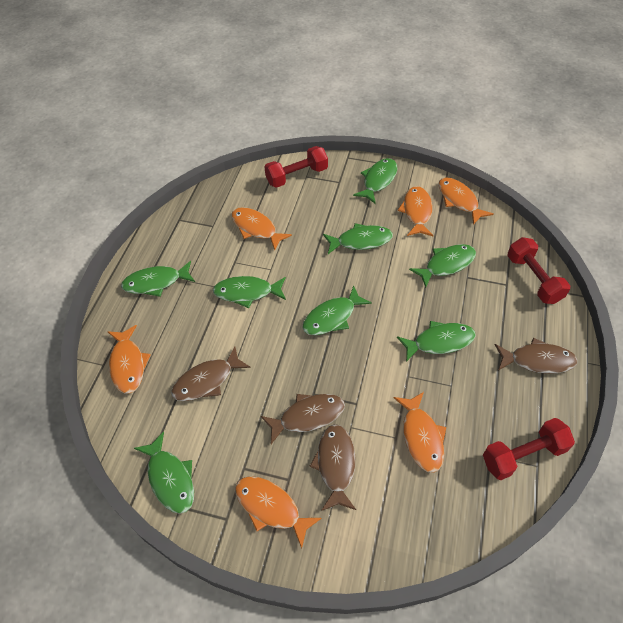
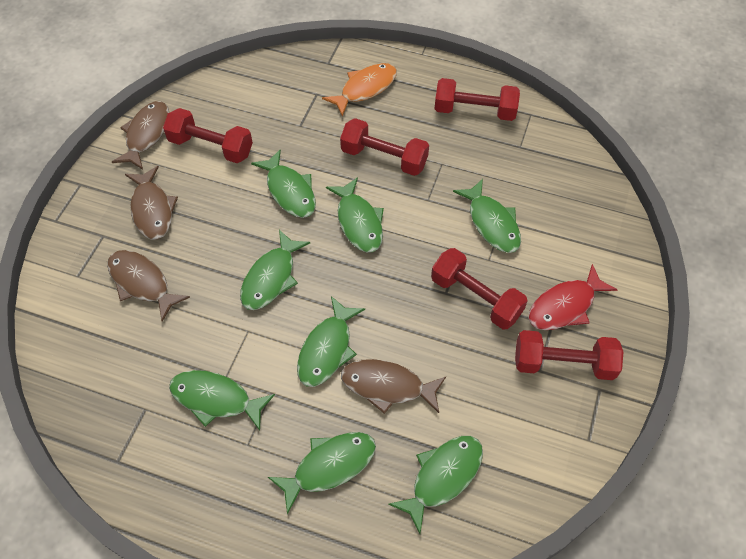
orange fish: 6 -> 1
red dumbbell: 3 -> 5
red fish: 0 -> 1

